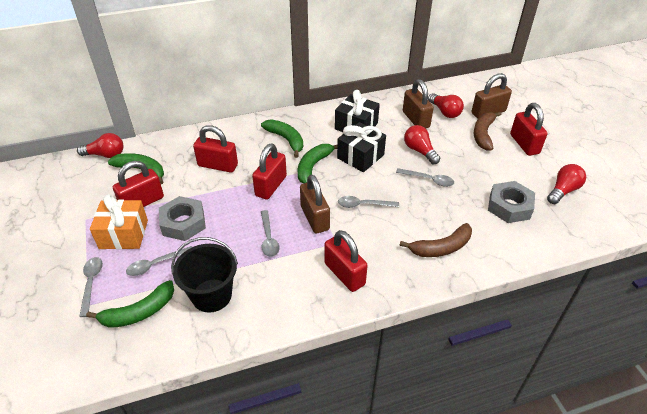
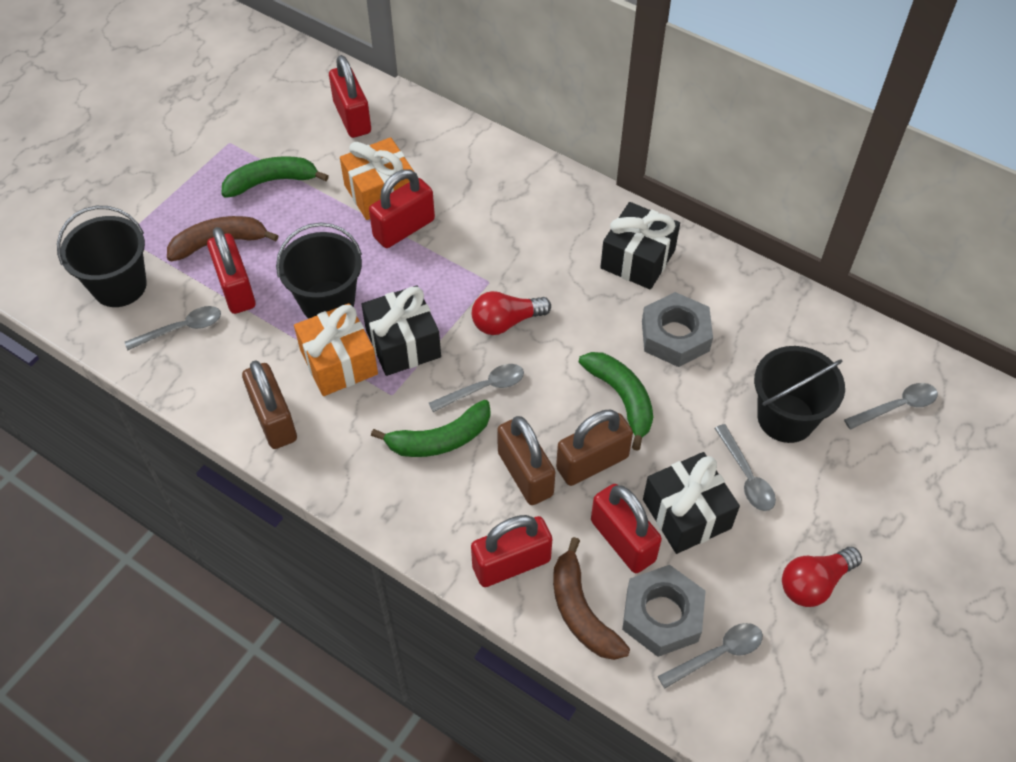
black bucket: 1 -> 3
black gift: 2 -> 3
green banana: 4 -> 3
orange gift: 1 -> 2
red light bulb: 4 -> 2

